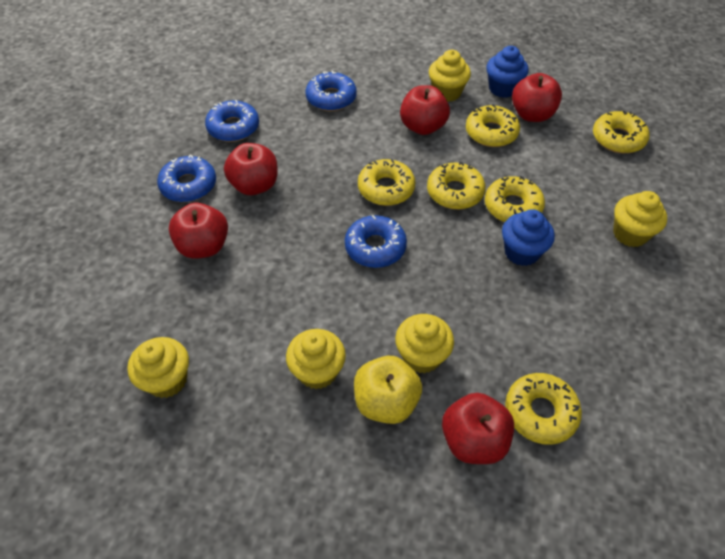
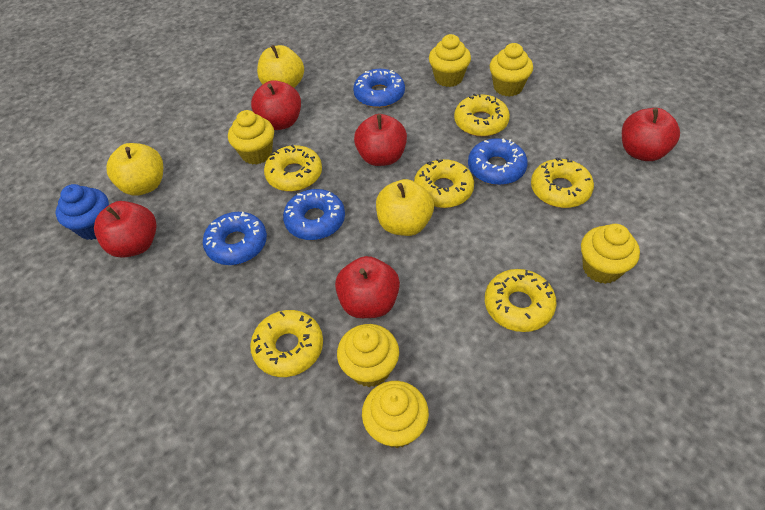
blue cupcake: 2 -> 1
yellow apple: 1 -> 3
yellow cupcake: 5 -> 6

